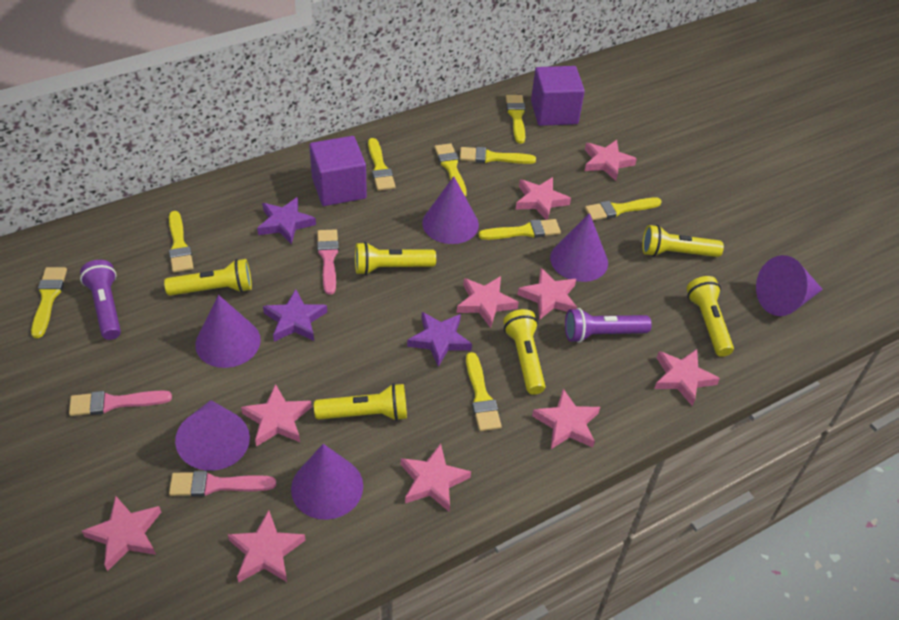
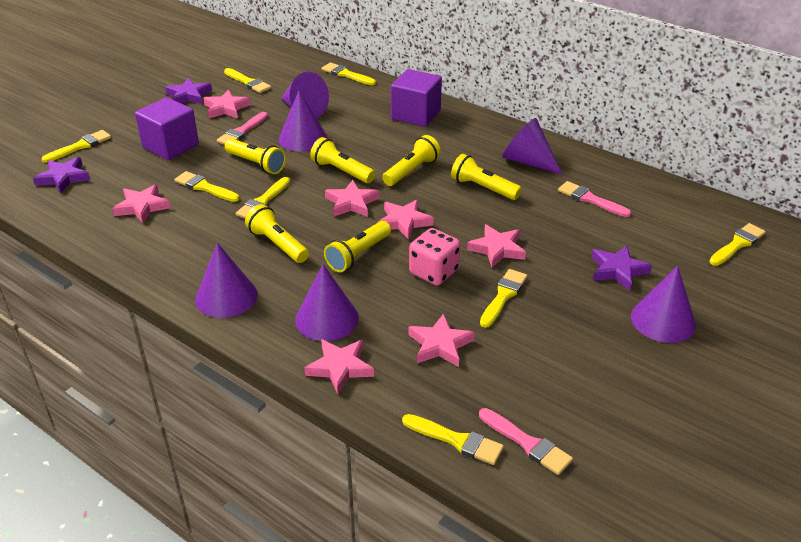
pink dice: 0 -> 1
pink star: 10 -> 7
purple flashlight: 2 -> 0
yellow brush: 9 -> 8

